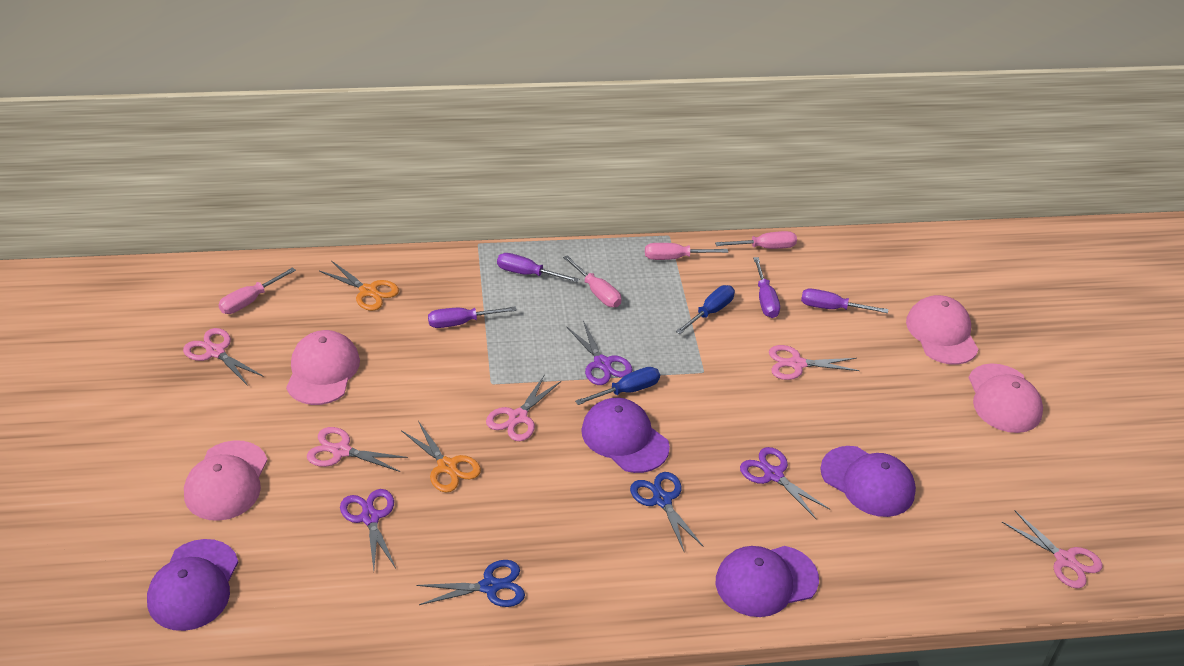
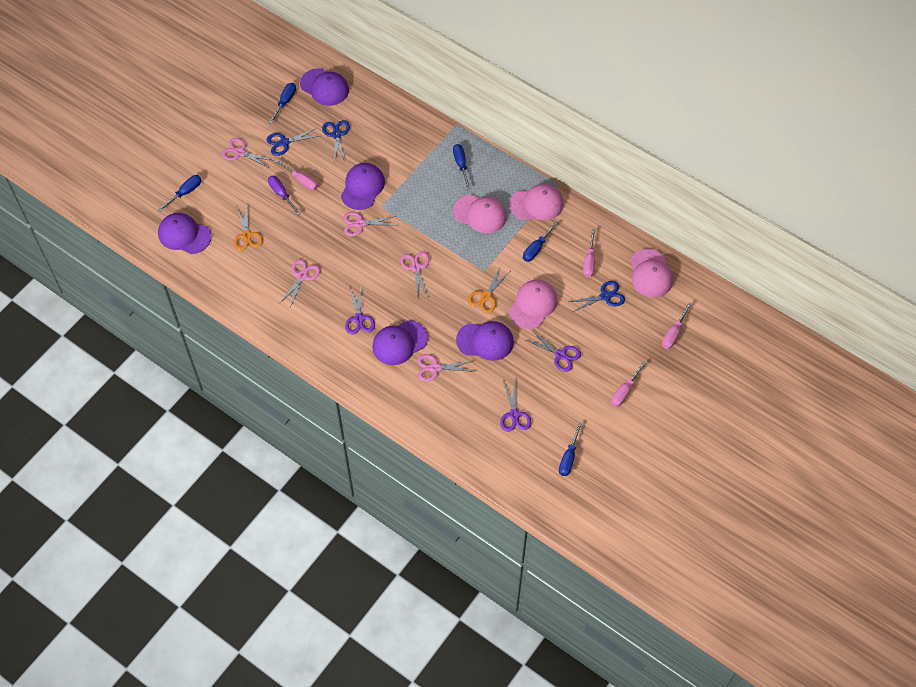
blue scissors: 2 -> 3
blue screwdriver: 2 -> 5
purple cap: 4 -> 5
purple screwdriver: 4 -> 1

